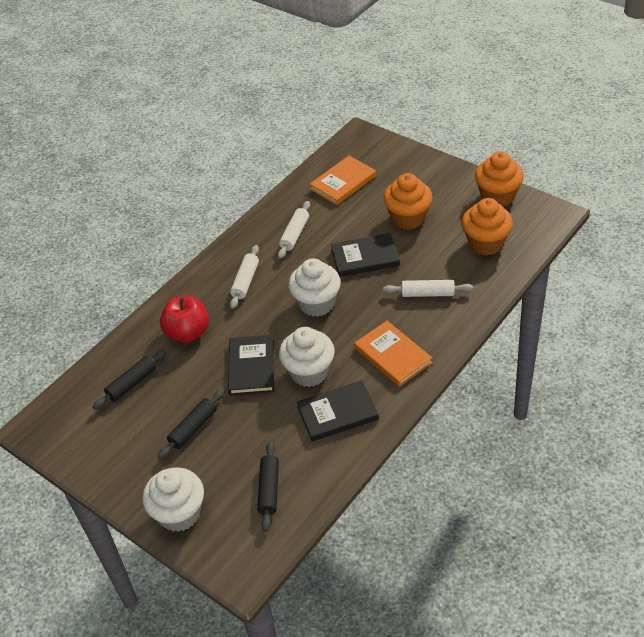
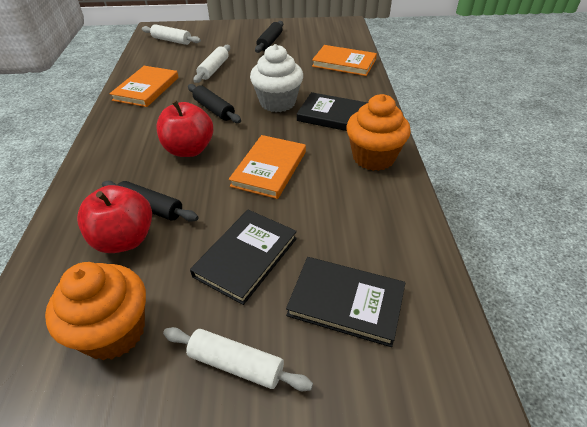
orange book: 2 -> 3
orange cupcake: 3 -> 2
red apple: 1 -> 2
white cupcake: 3 -> 1

